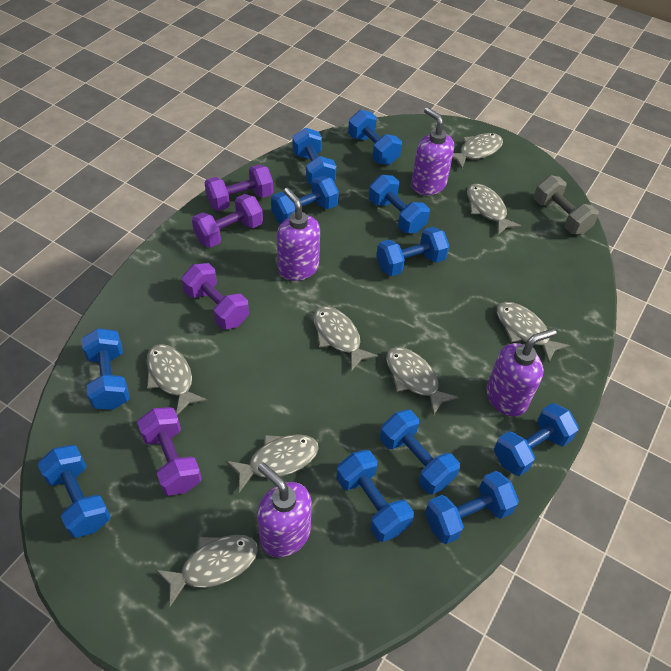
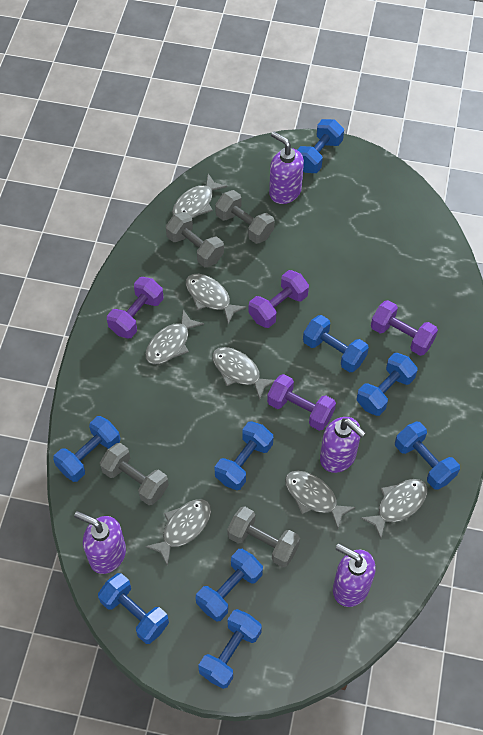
blue dumbbell: 11 -> 9
grey dumbbell: 1 -> 4
grey fish: 8 -> 7

